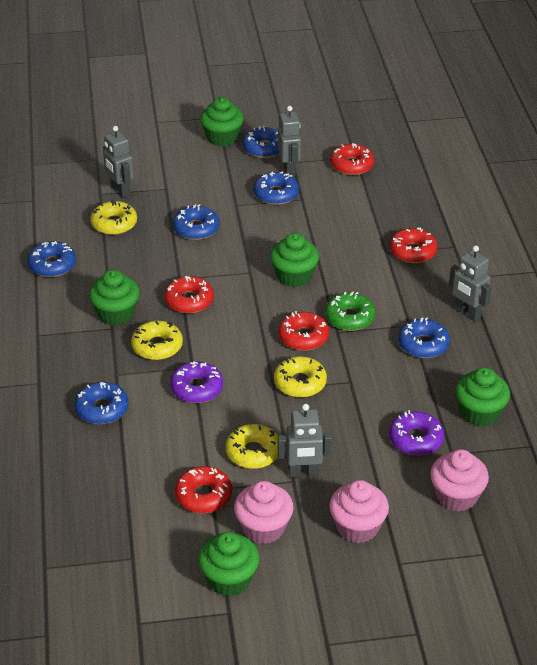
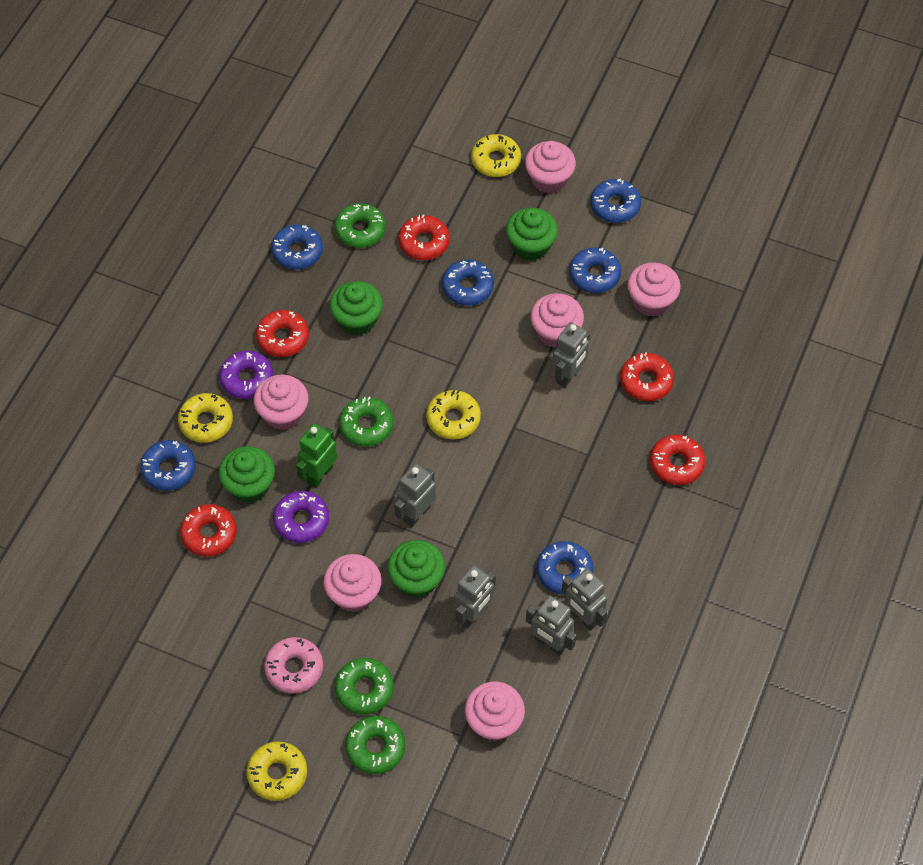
green cupcake: 5 -> 4
green donut: 1 -> 4
green robot: 0 -> 1
grey robot: 4 -> 5
pink cupcake: 3 -> 6
pink donut: 0 -> 1

